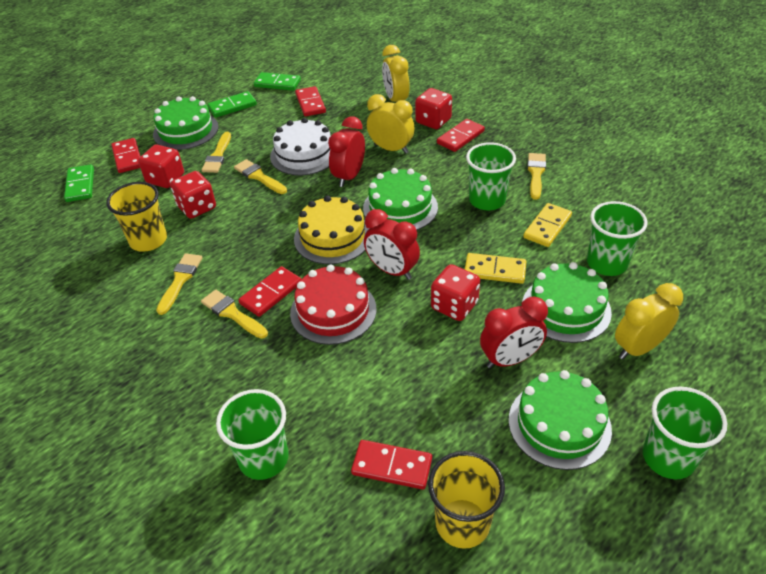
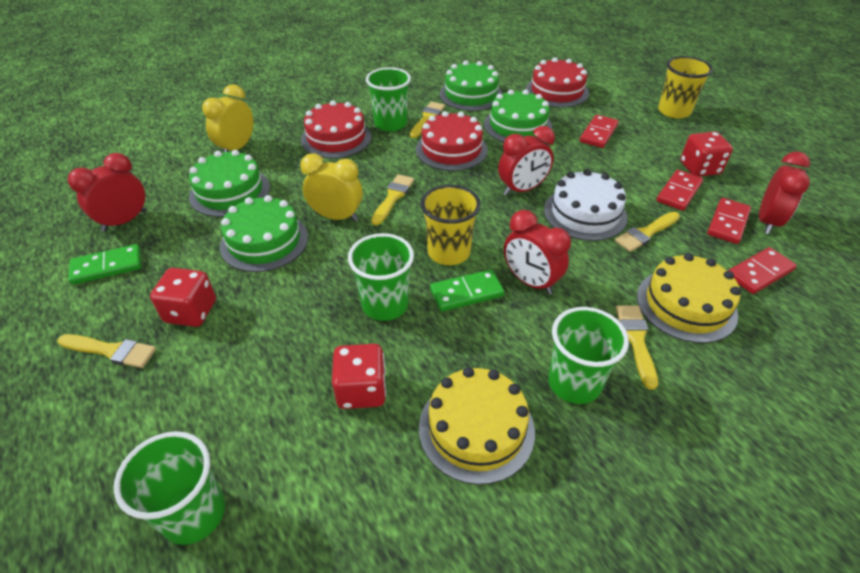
green domino: 3 -> 2
red cake: 1 -> 3
red clock: 3 -> 4
red dice: 4 -> 3
red domino: 5 -> 4
yellow cake: 1 -> 2
yellow clock: 3 -> 2
yellow domino: 2 -> 0

